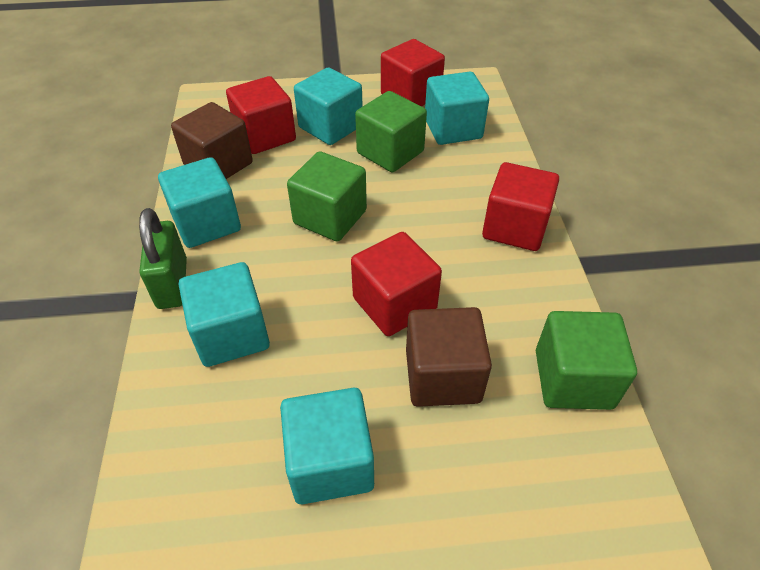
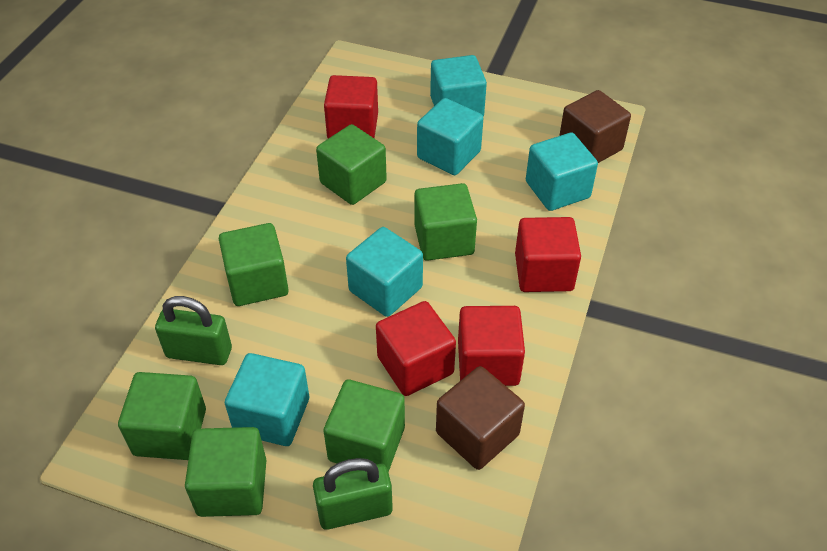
green cube: 3 -> 6
green padlock: 1 -> 2

